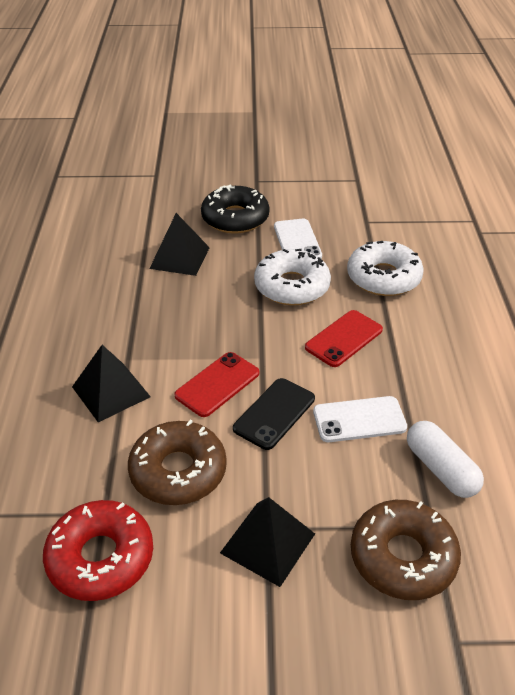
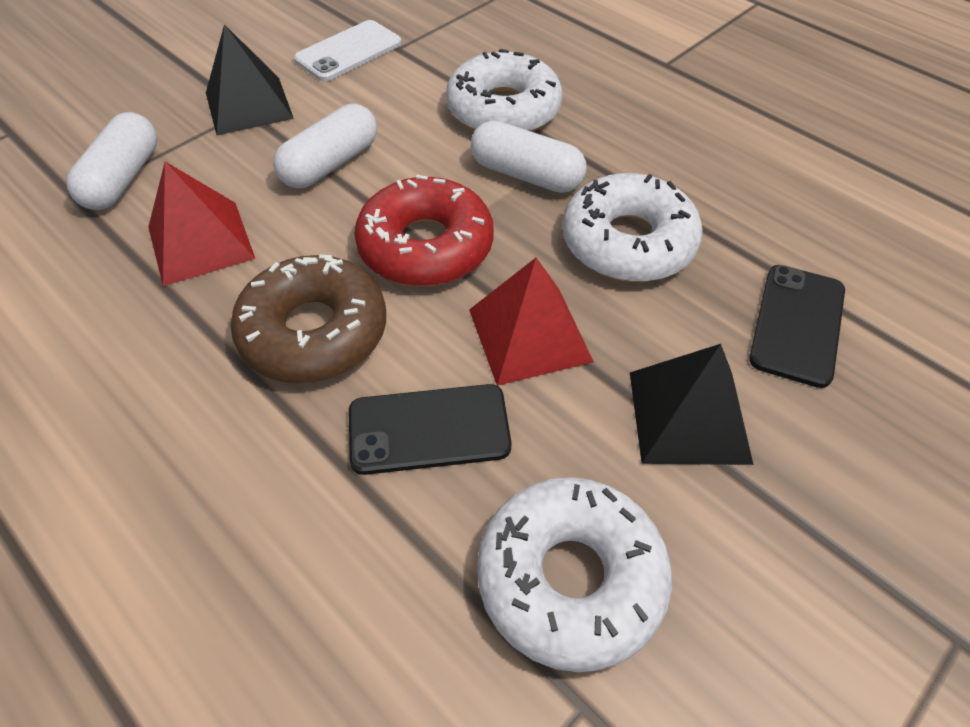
black donut: 1 -> 0
black phone: 1 -> 2
black pyramid: 3 -> 2
brown donut: 2 -> 1
red phone: 2 -> 0
red pyramid: 0 -> 2
white capsule: 1 -> 3
white donut: 2 -> 3
white phone: 2 -> 1

